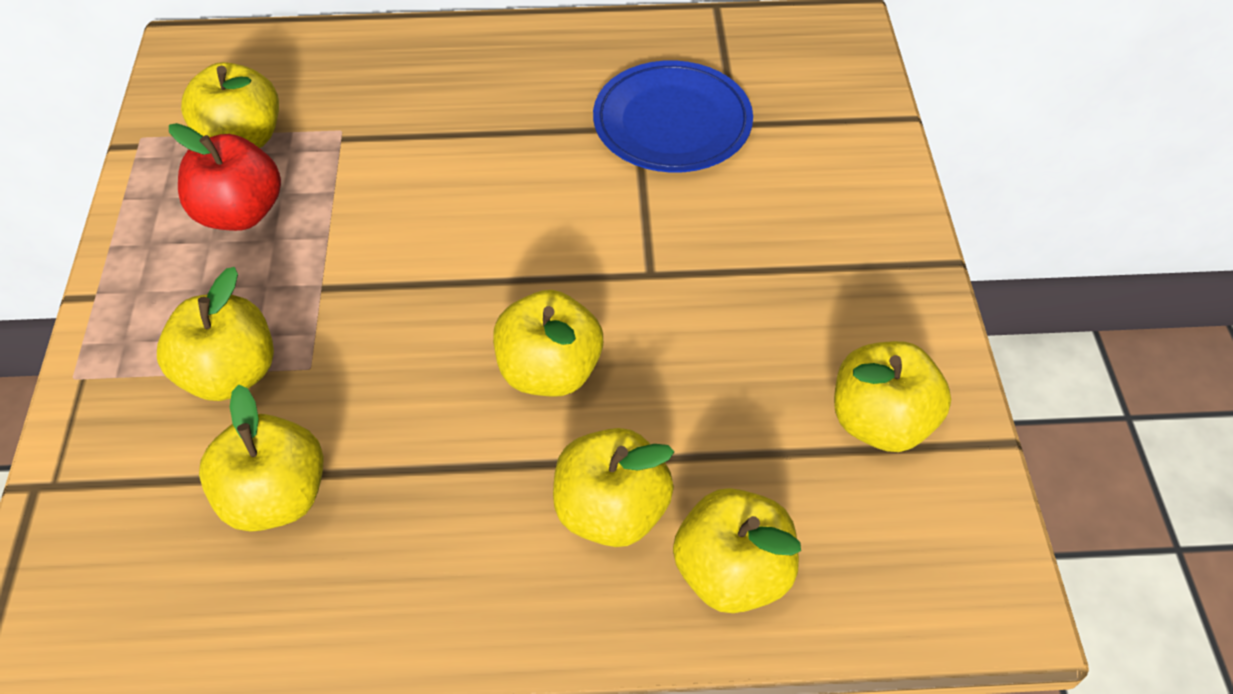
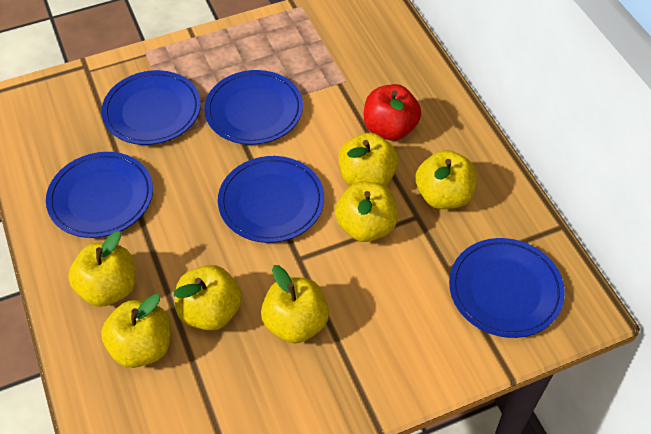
blue plate: 1 -> 5

